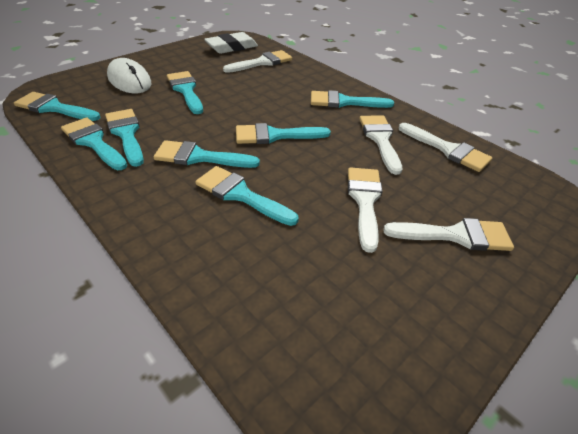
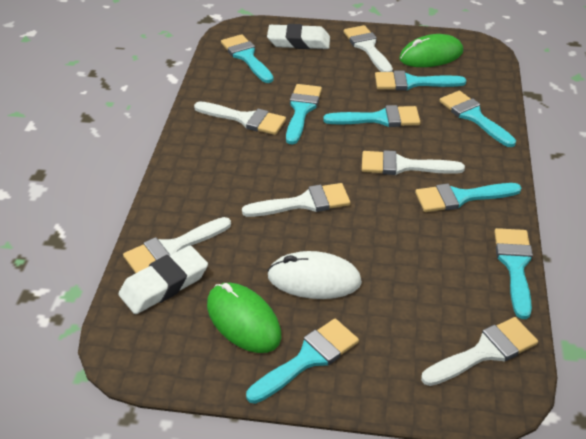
green mouse: 0 -> 2
white brush: 5 -> 6
white eraser: 1 -> 2

